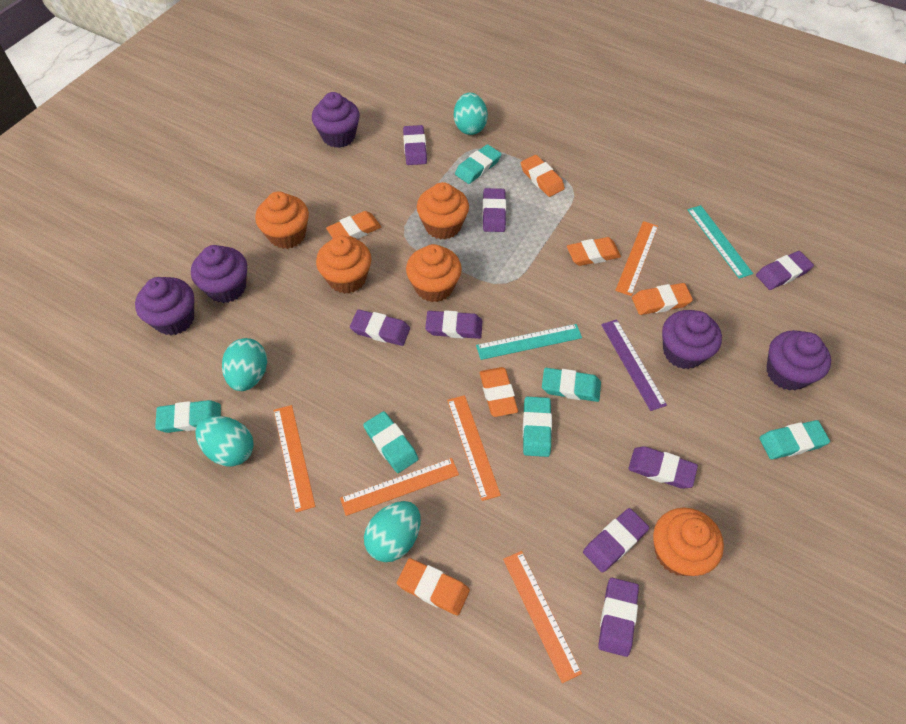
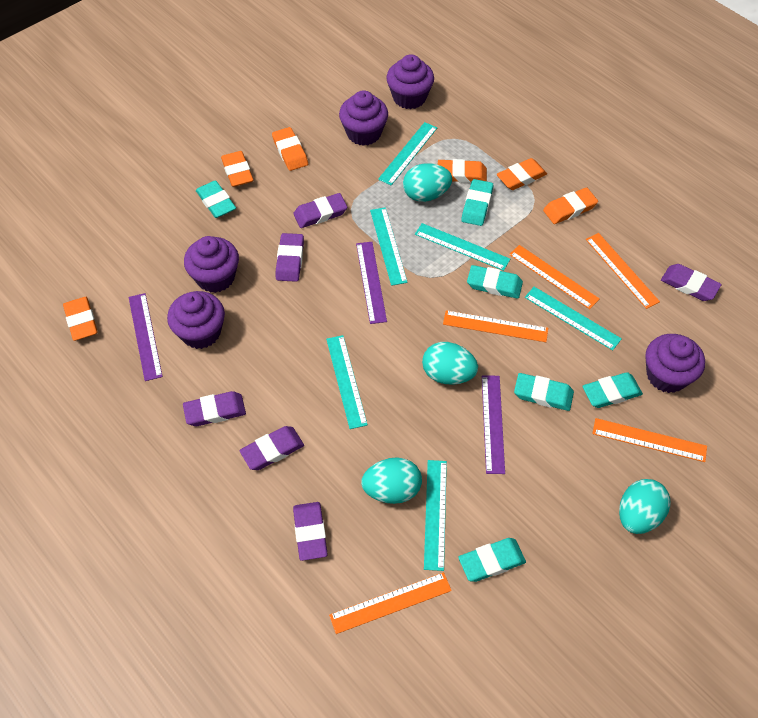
orange cupcake: 5 -> 0
purple eraser: 8 -> 6
purple ruler: 1 -> 3
turquoise ruler: 2 -> 6

